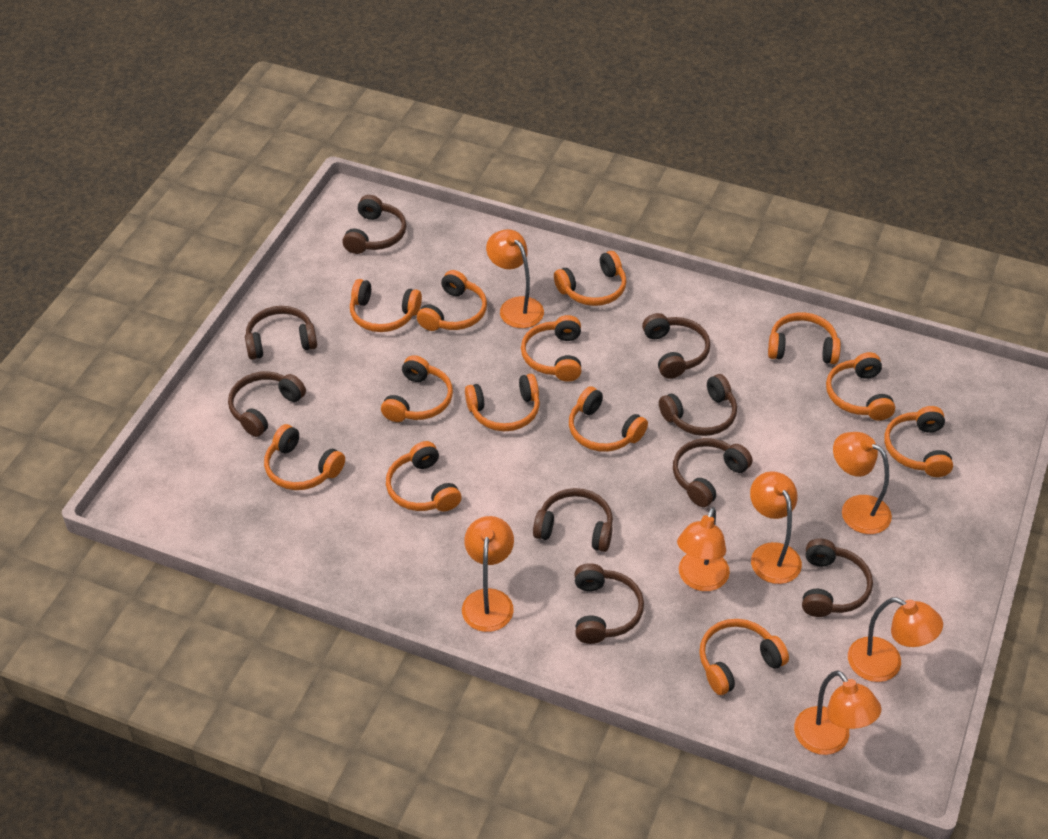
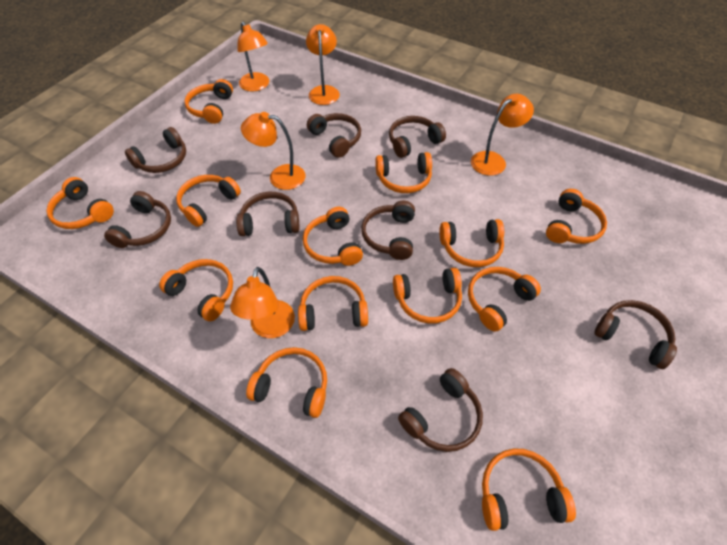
brown headphones: 9 -> 8
orange lamp: 7 -> 5

